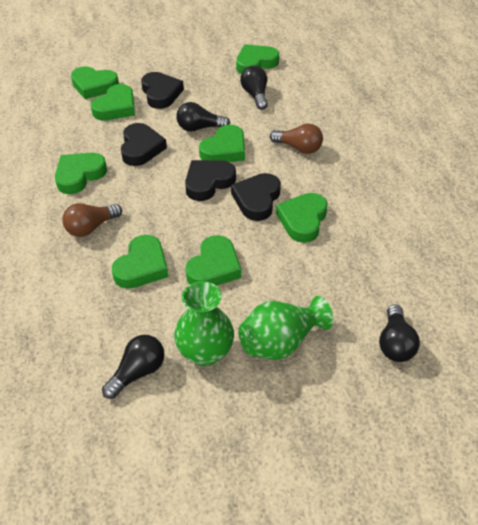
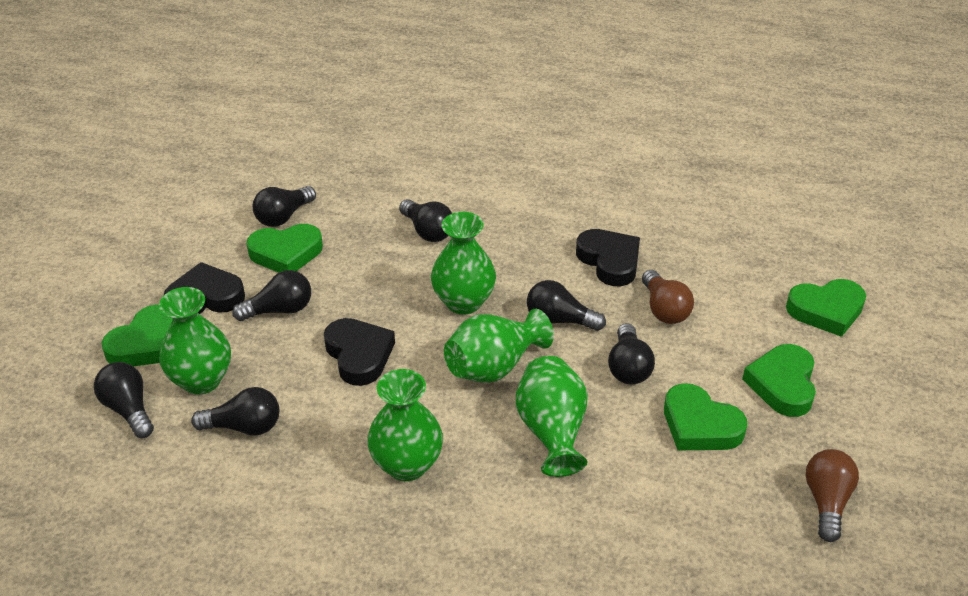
black heart: 4 -> 3
black light bulb: 4 -> 7
green heart: 8 -> 5
green vase: 2 -> 5

